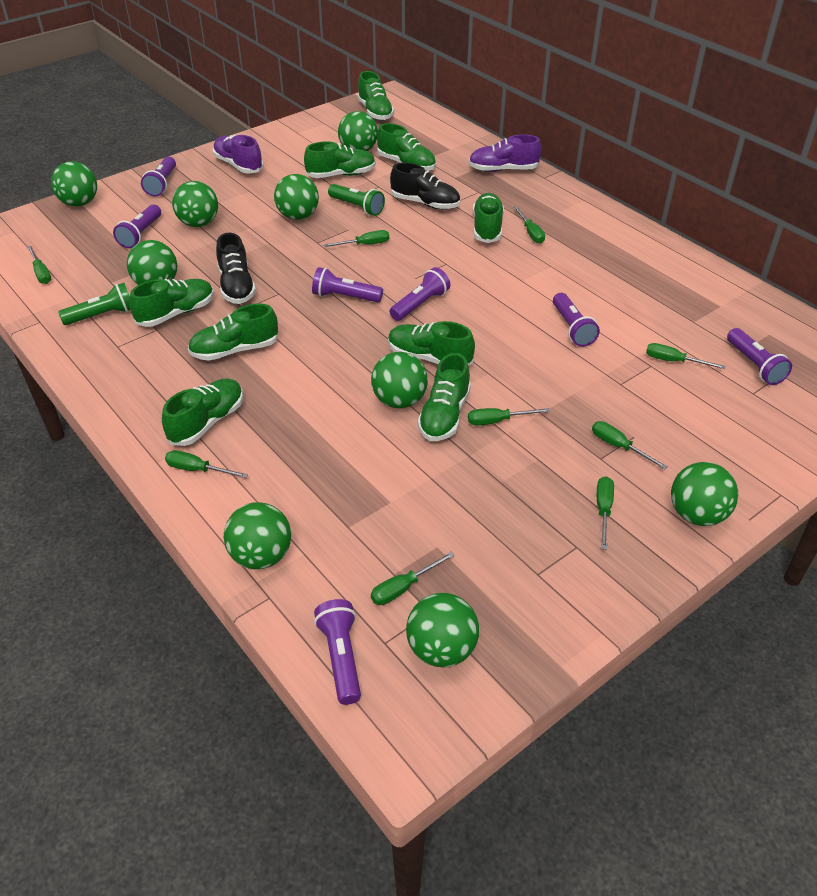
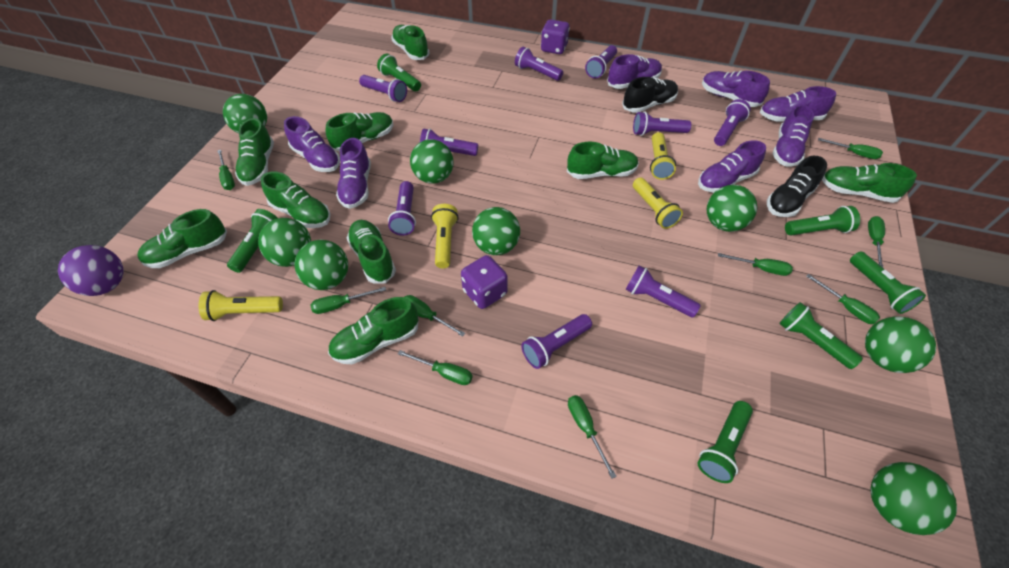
green ball: 9 -> 8
green flashlight: 2 -> 6
purple ball: 0 -> 1
purple dice: 0 -> 2
purple flashlight: 7 -> 9
purple shoe: 2 -> 7
yellow flashlight: 0 -> 4

